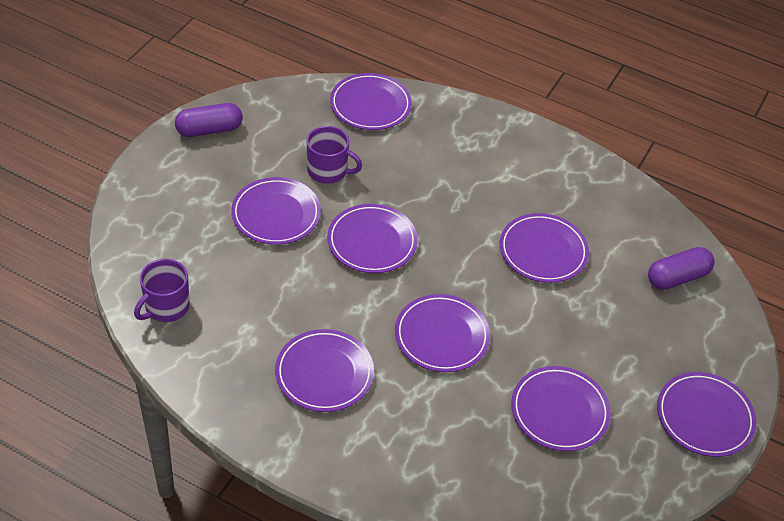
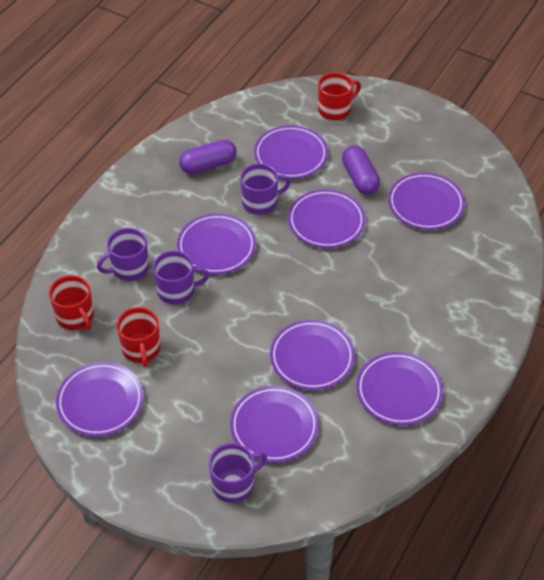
purple mug: 2 -> 4
red mug: 0 -> 3

